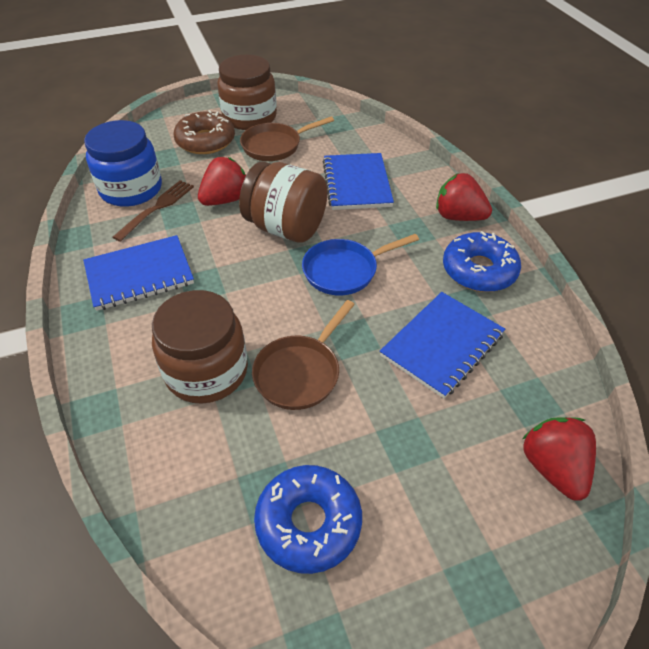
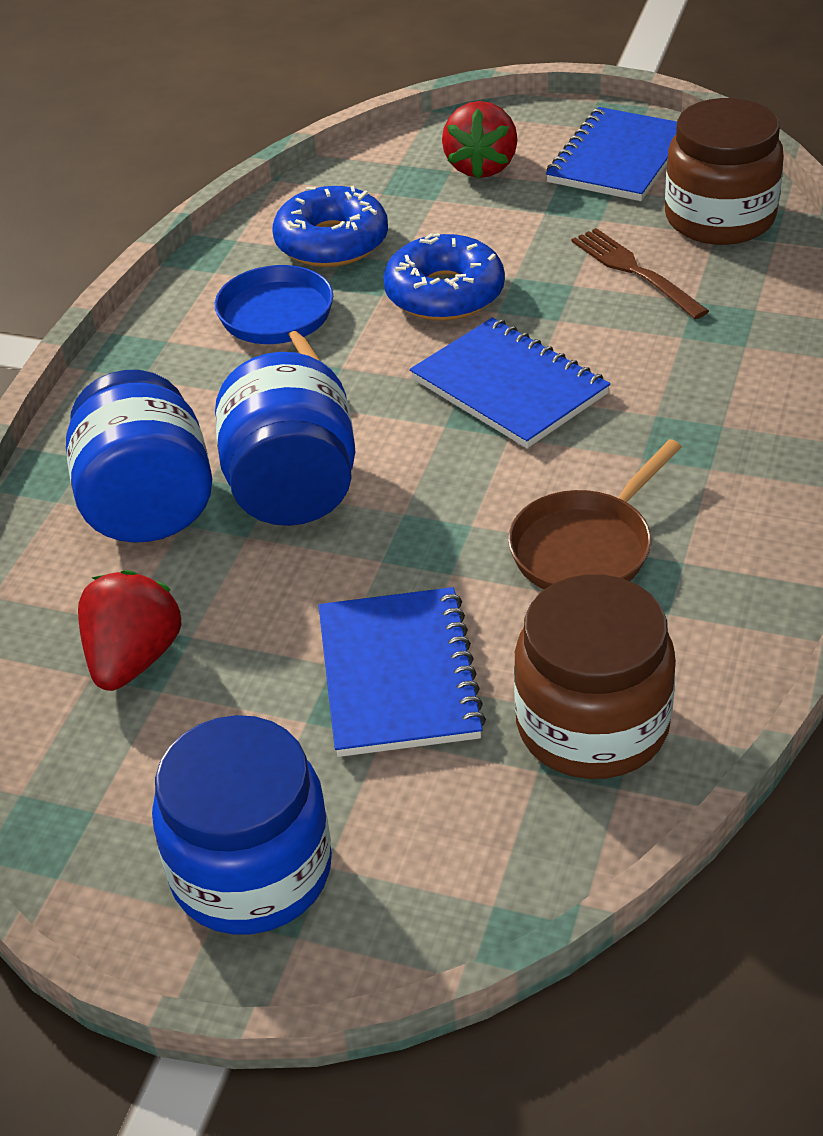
blue jar: 1 -> 3
brown donut: 1 -> 0
brown jar: 3 -> 2
brown pan: 2 -> 1
red strawberry: 3 -> 2

